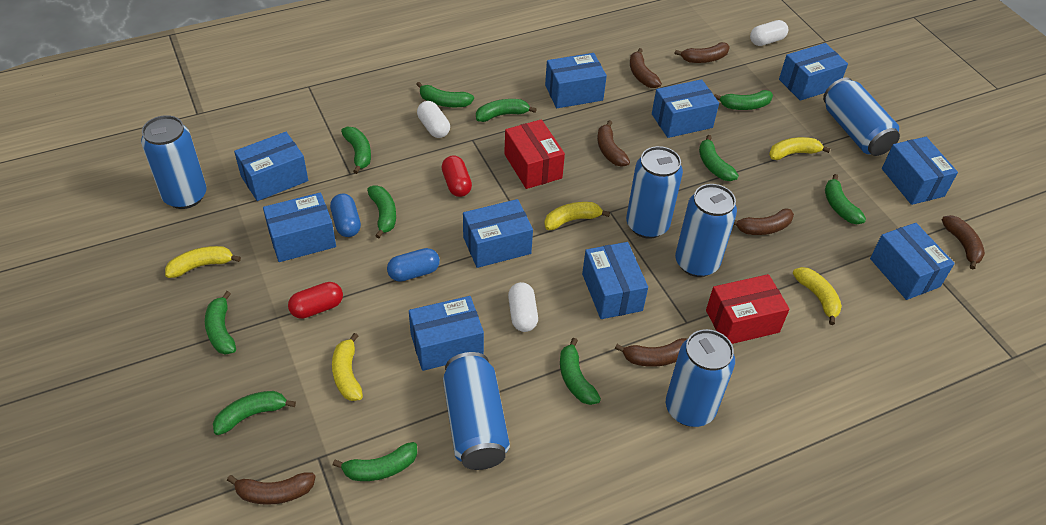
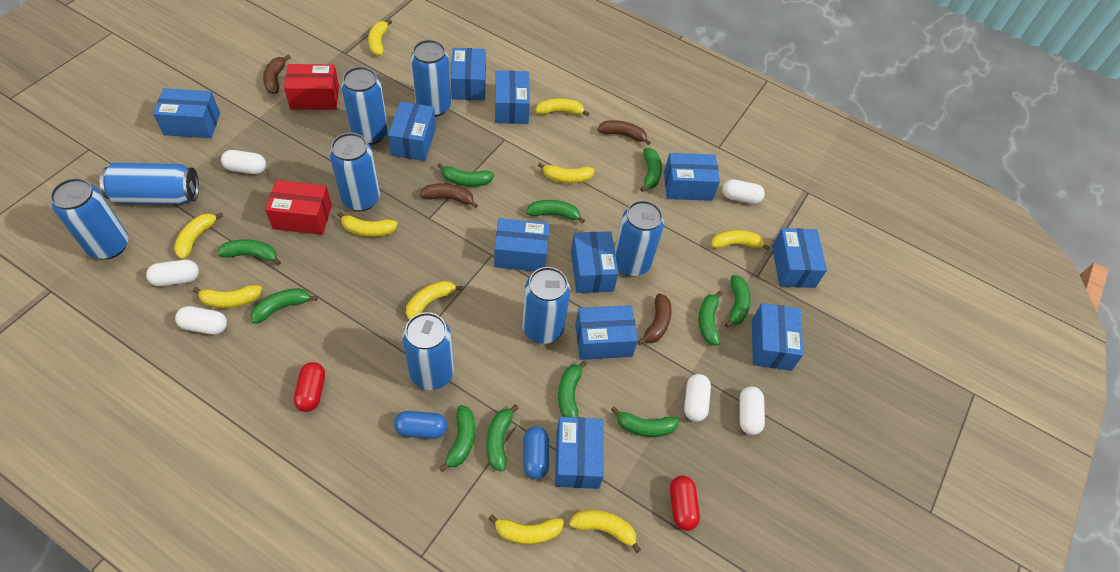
blue box: 10 -> 11
blue can: 6 -> 8
brown banana: 7 -> 4
white capsule: 3 -> 6
yellow banana: 5 -> 10

